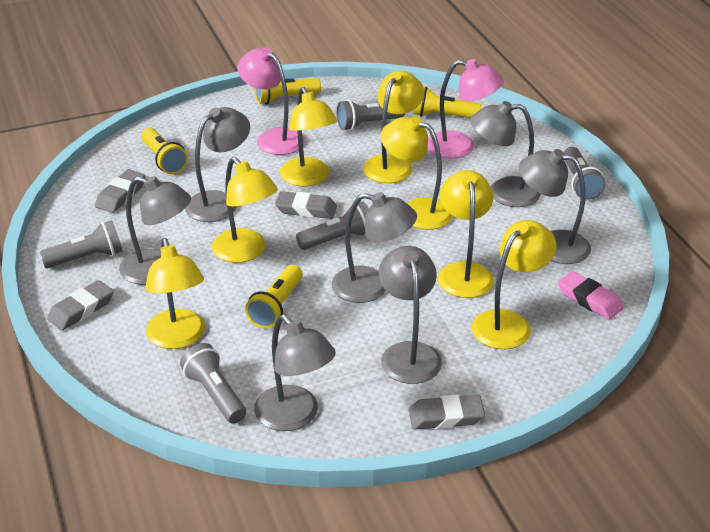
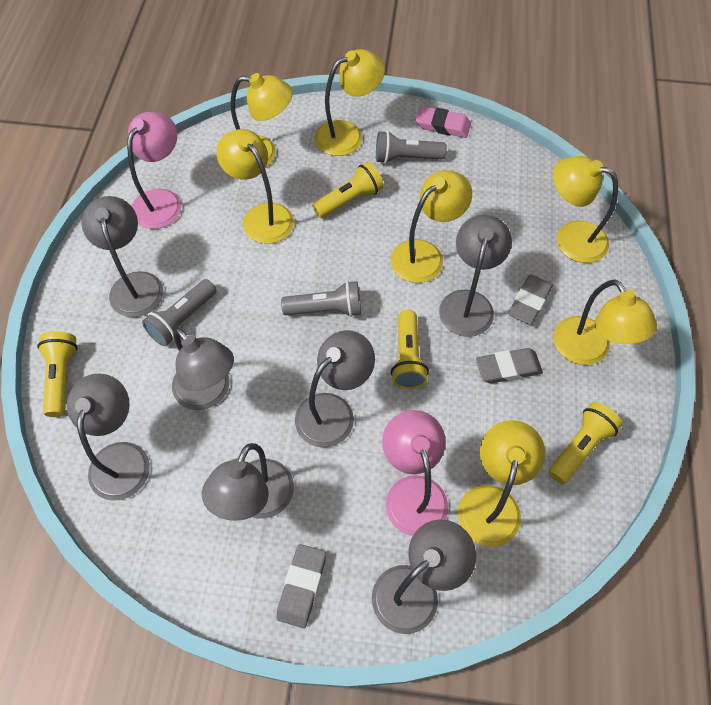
grey eraser: 4 -> 3
grey flashlight: 5 -> 3

